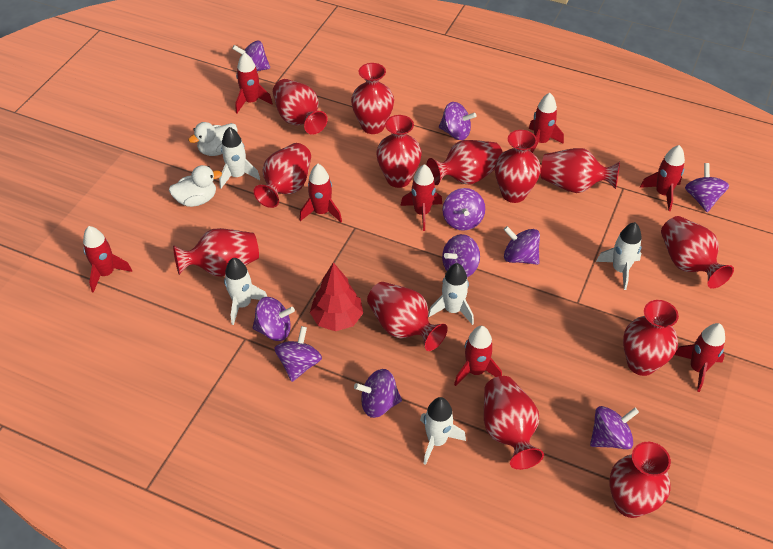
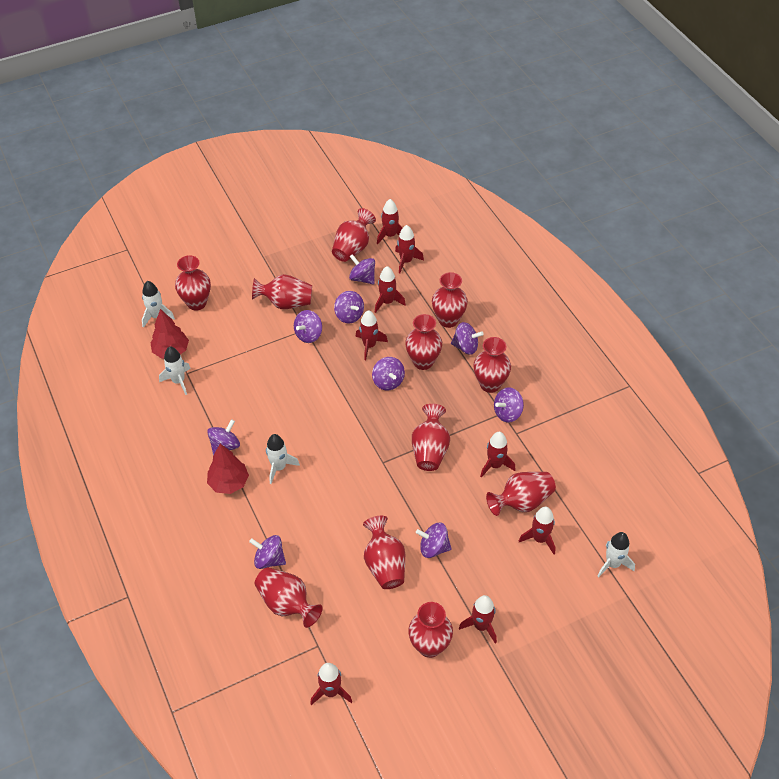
purple spinning top: 10 -> 9
red tree: 1 -> 2
red vase: 13 -> 11
white duck: 2 -> 0
white rocket: 5 -> 4

